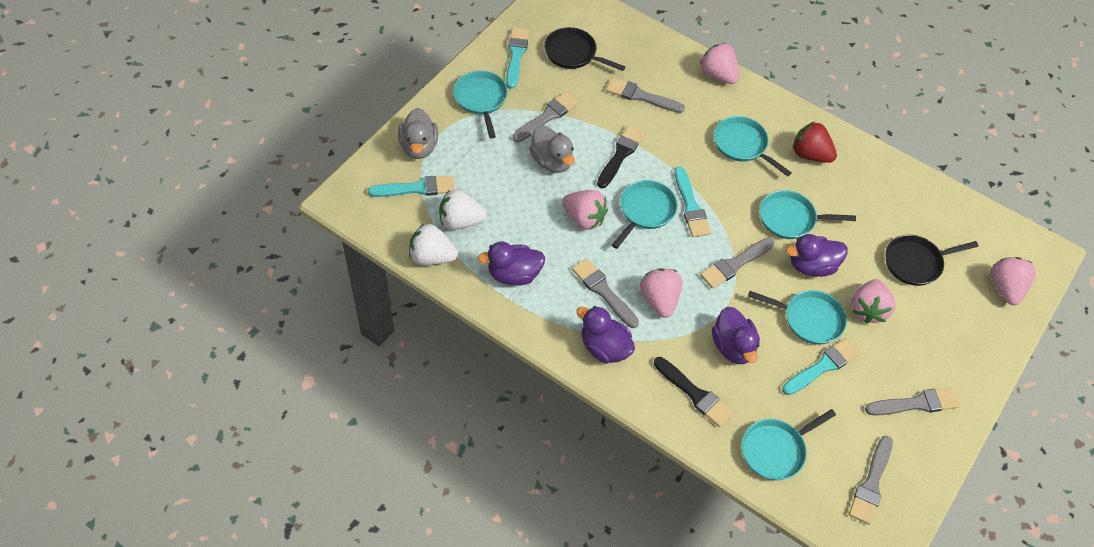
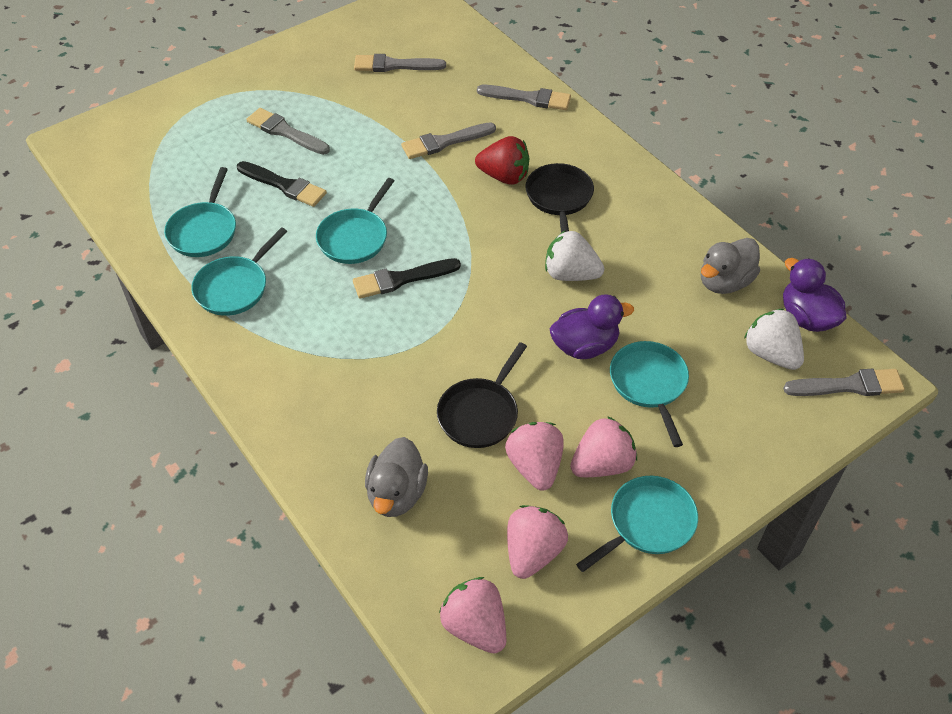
grey brush: 6 -> 5
pink strawberry: 5 -> 4
purple duck: 4 -> 2
turquoise brush: 4 -> 0
turquoise pan: 6 -> 5

